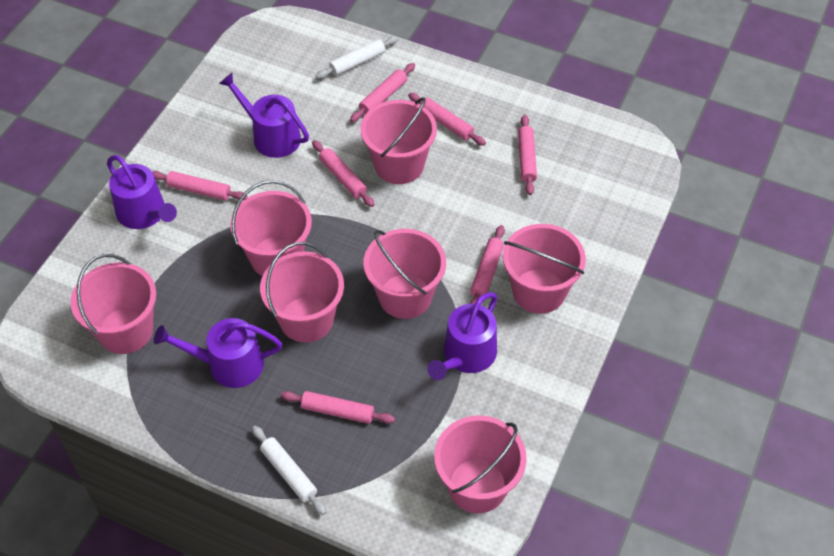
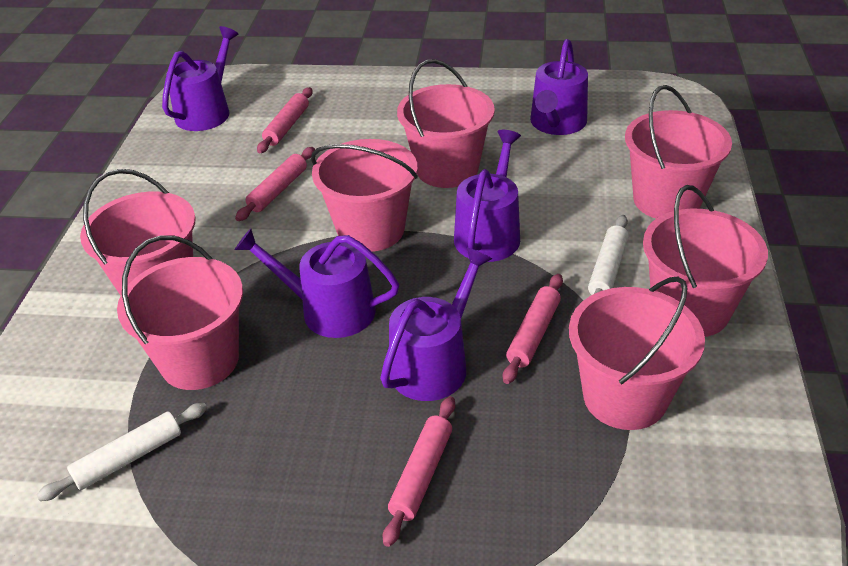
pink rolling pin: 7 -> 4
purple watering can: 4 -> 5

